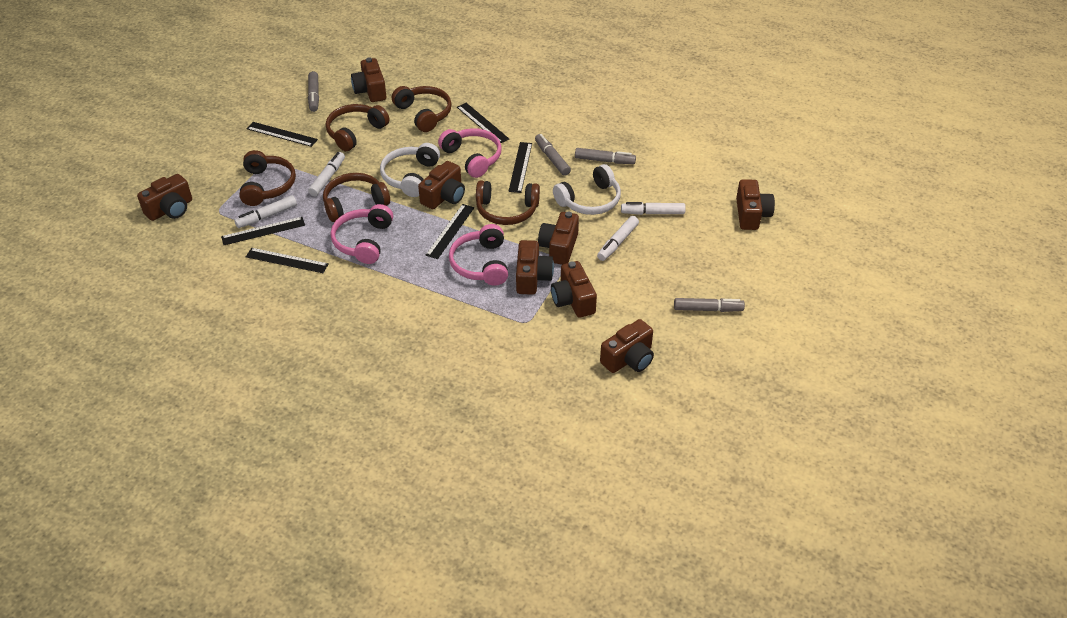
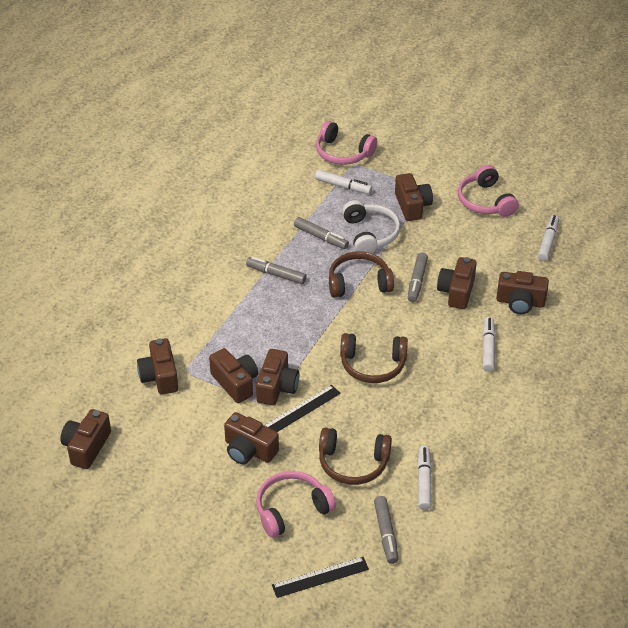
black ruler: 6 -> 2
brown headphones: 5 -> 3
white headphones: 2 -> 1

